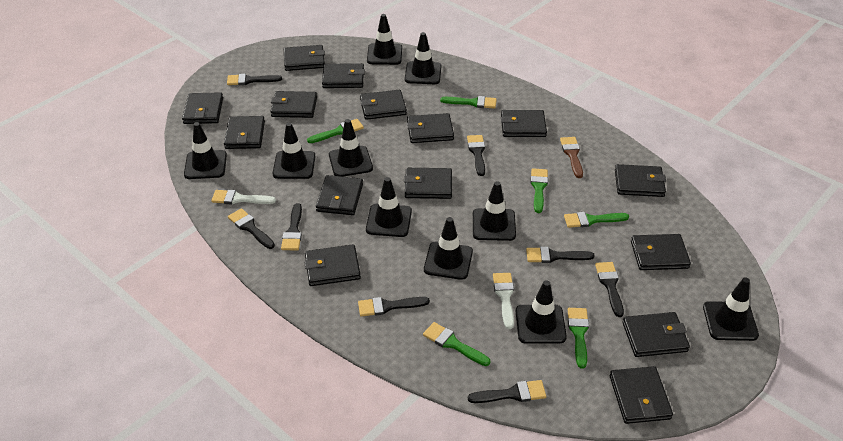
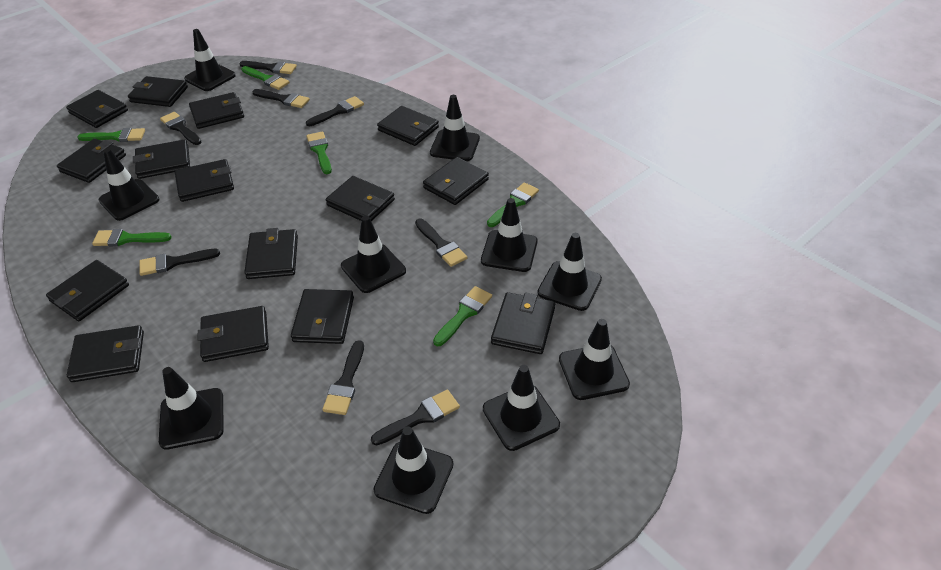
brown brush: 1 -> 0
white brush: 2 -> 0

